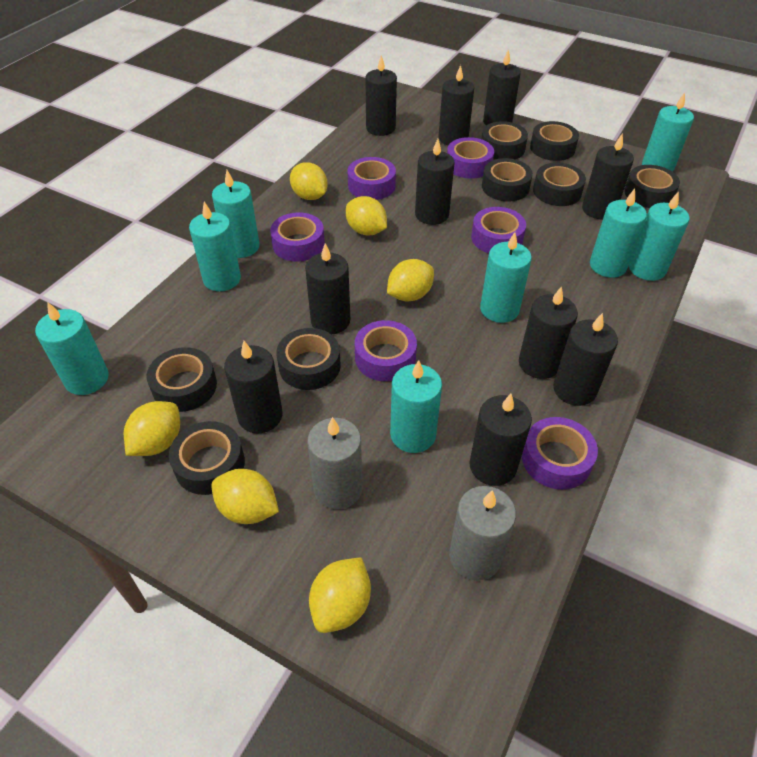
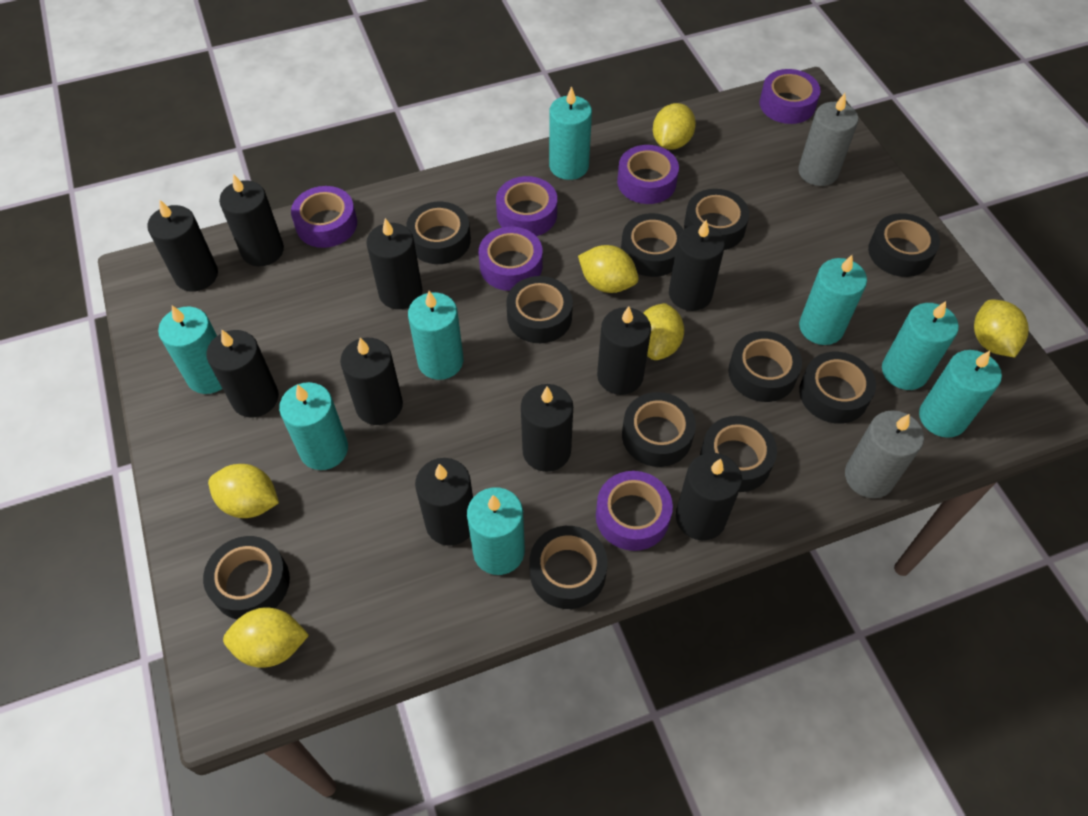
black tape: 8 -> 11

